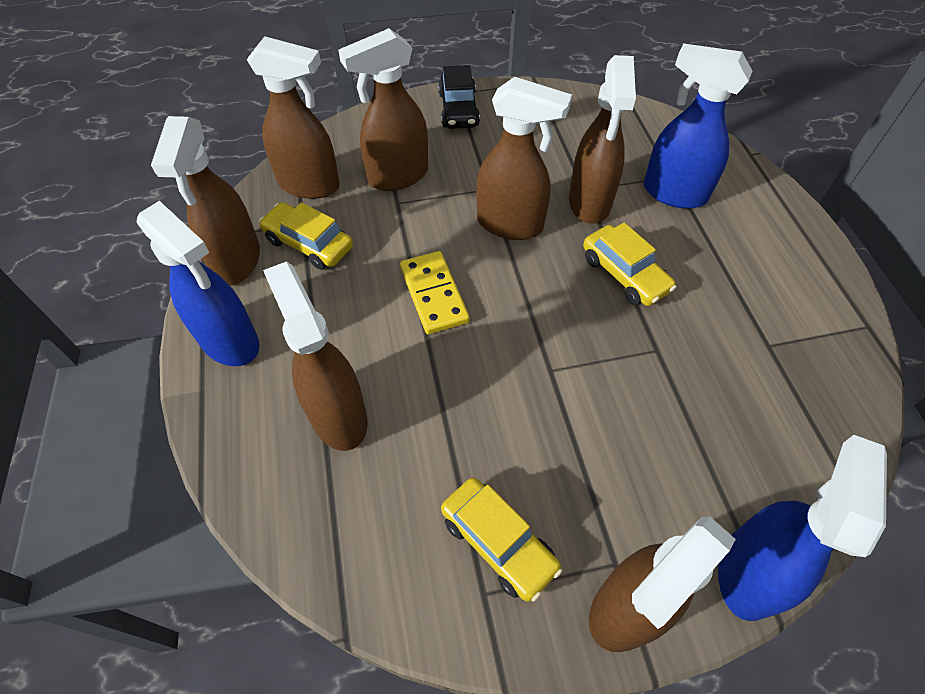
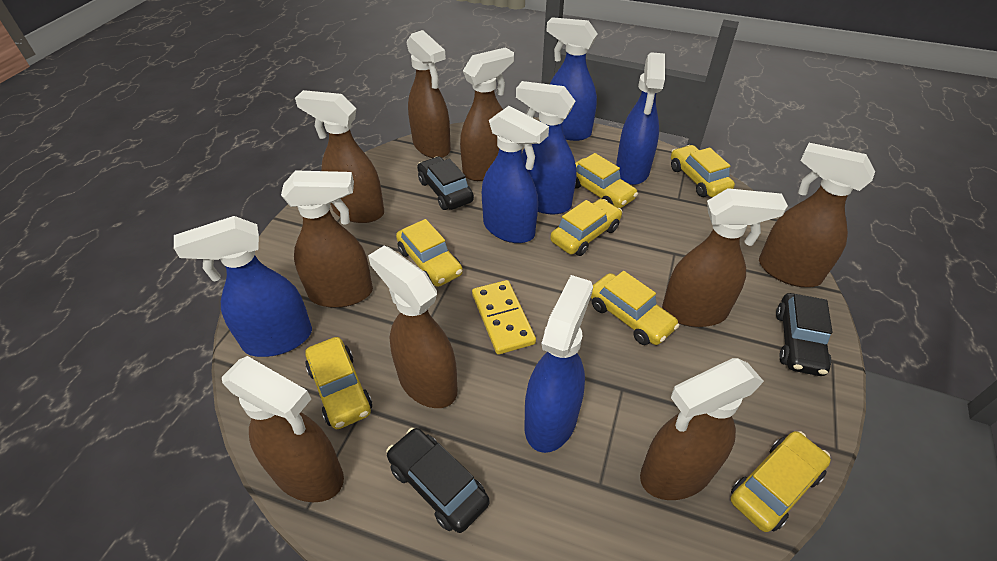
black car: 1 -> 3
blue spray bottle: 3 -> 6
brown spray bottle: 7 -> 9
yellow car: 3 -> 7

